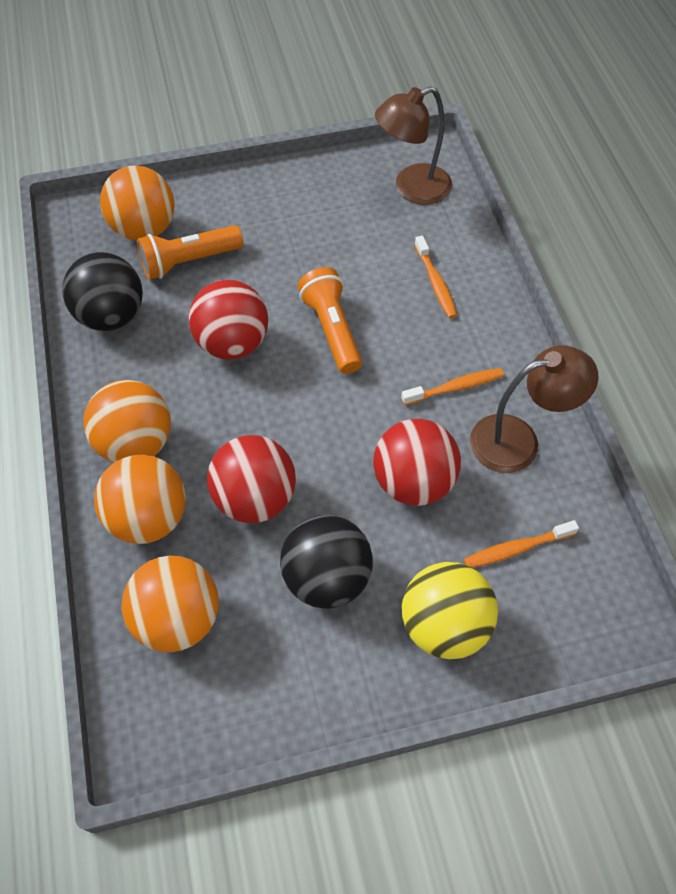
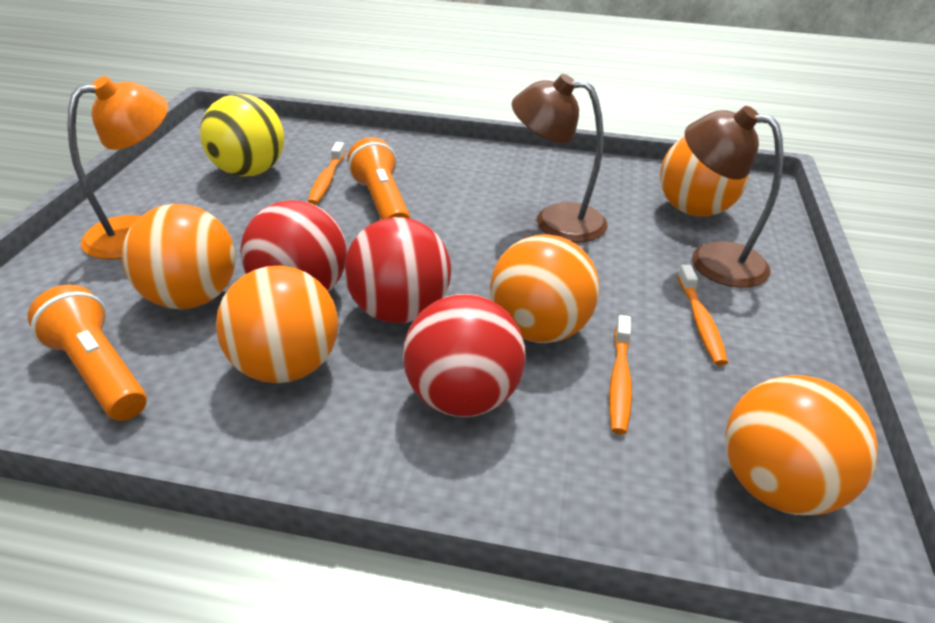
black ball: 2 -> 0
orange ball: 4 -> 5
orange lamp: 0 -> 1

